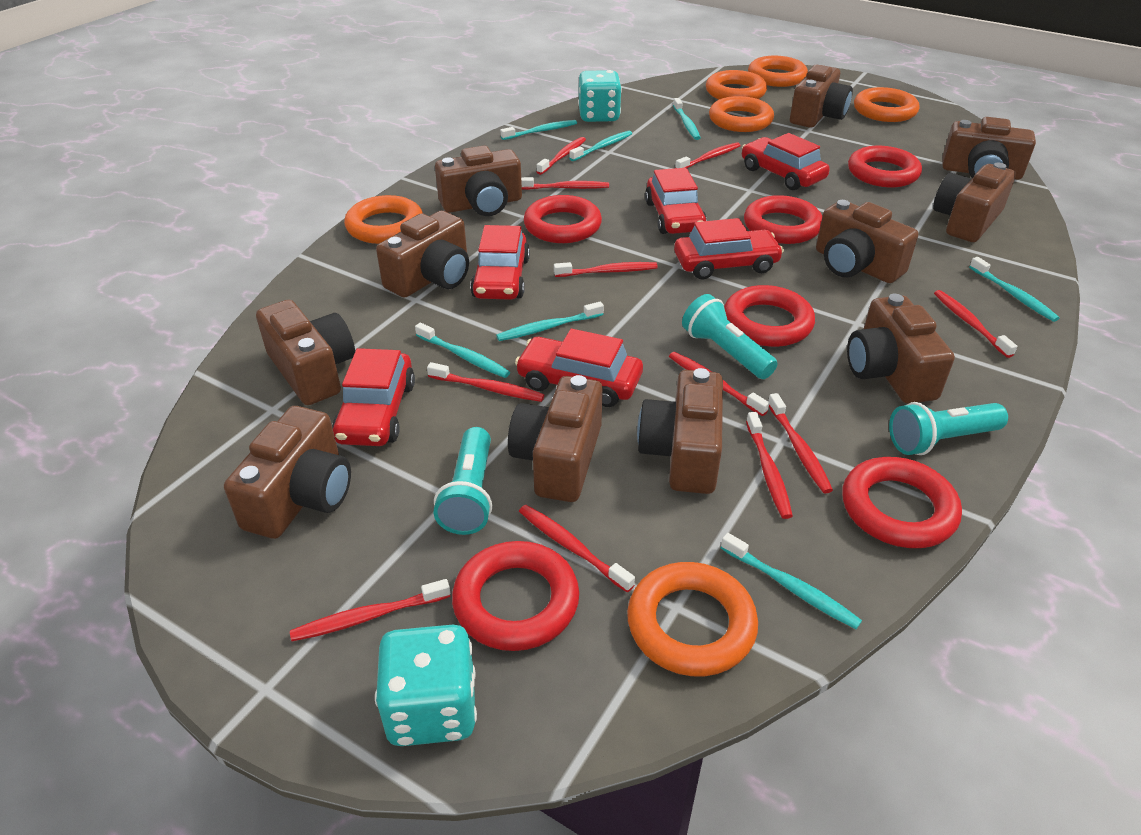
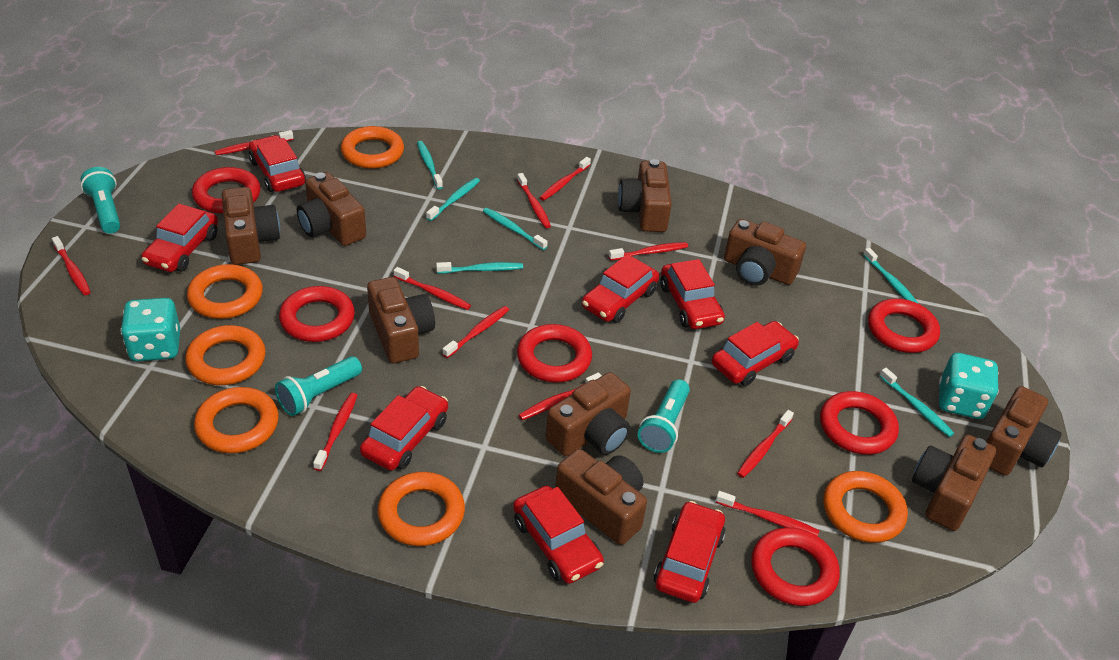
brown camera: 11 -> 9
red car: 6 -> 8
turquoise toothbrush: 7 -> 6

